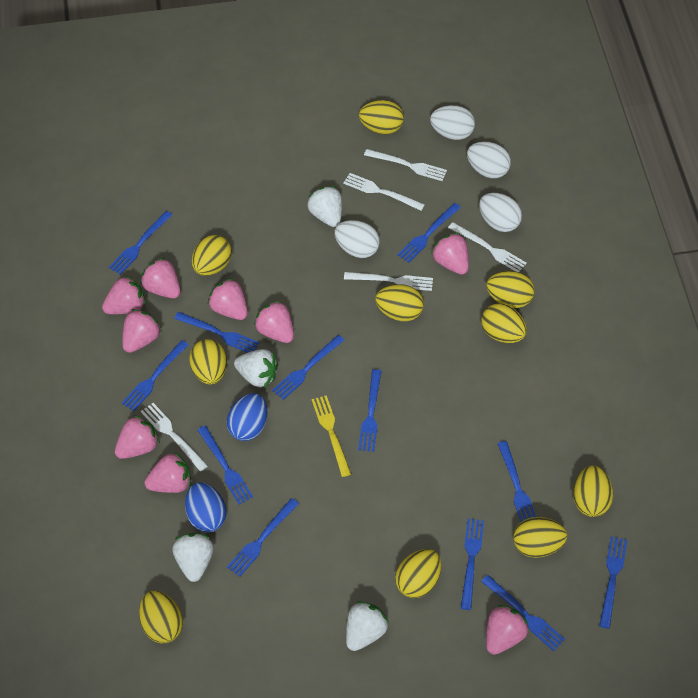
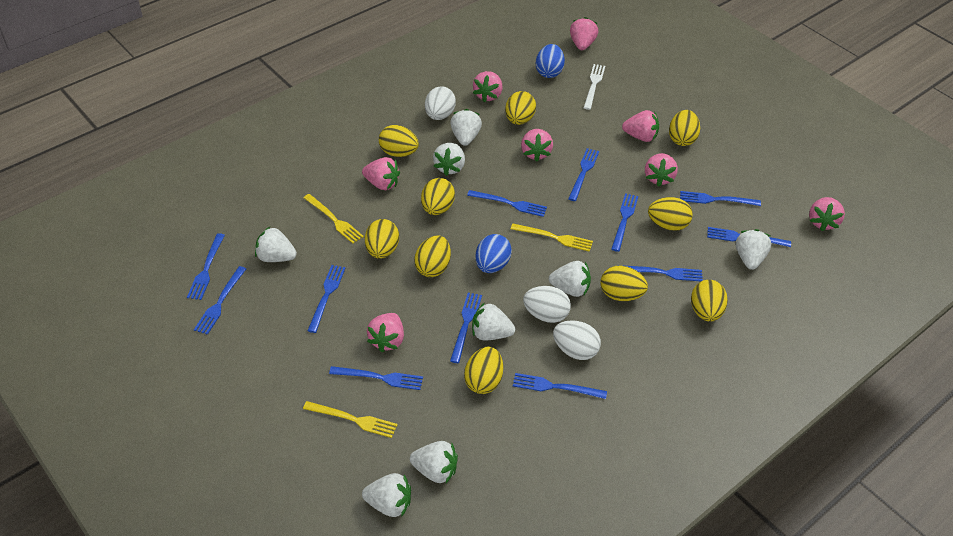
pink strawberry: 9 -> 8
white egg: 4 -> 3
white fork: 5 -> 1
white strawberry: 4 -> 8
yellow fork: 1 -> 3

